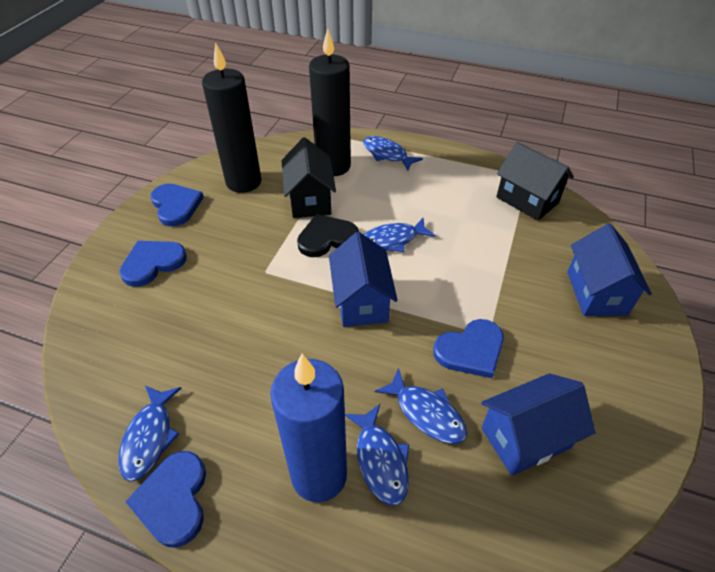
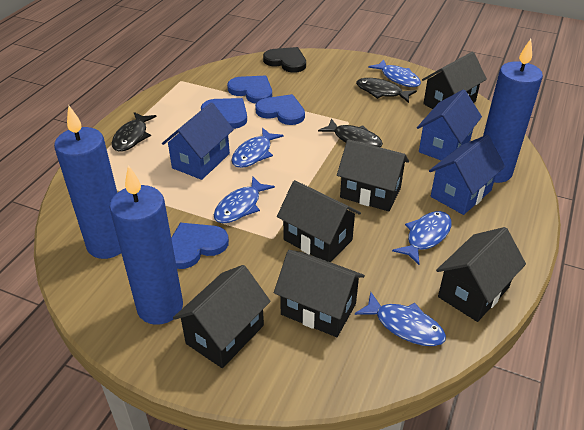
black candle: 2 -> 0
black fish: 0 -> 3
black house: 2 -> 6
blue candle: 1 -> 3

